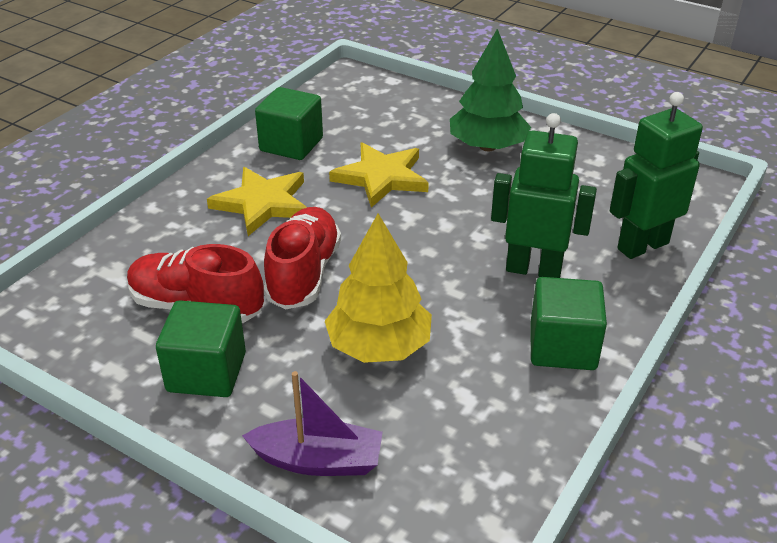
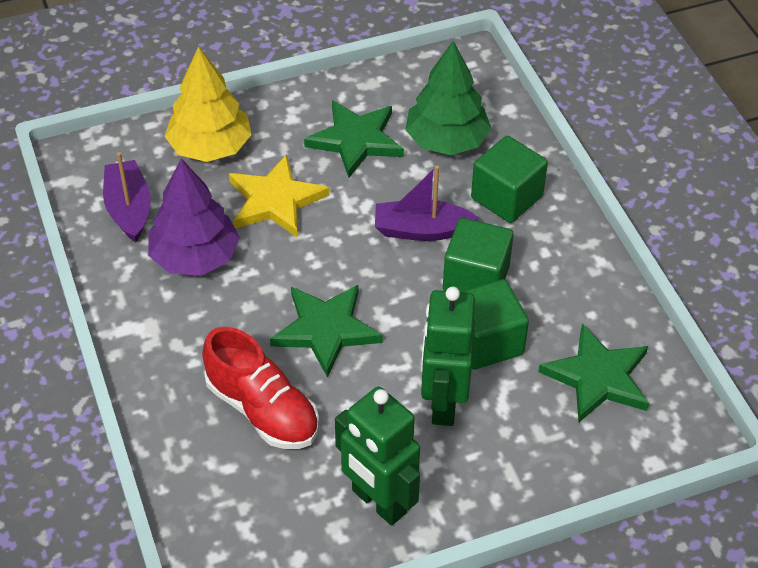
green star: 0 -> 3
purple boat: 1 -> 2
purple tree: 0 -> 1
red shoe: 2 -> 1
yellow star: 2 -> 1

